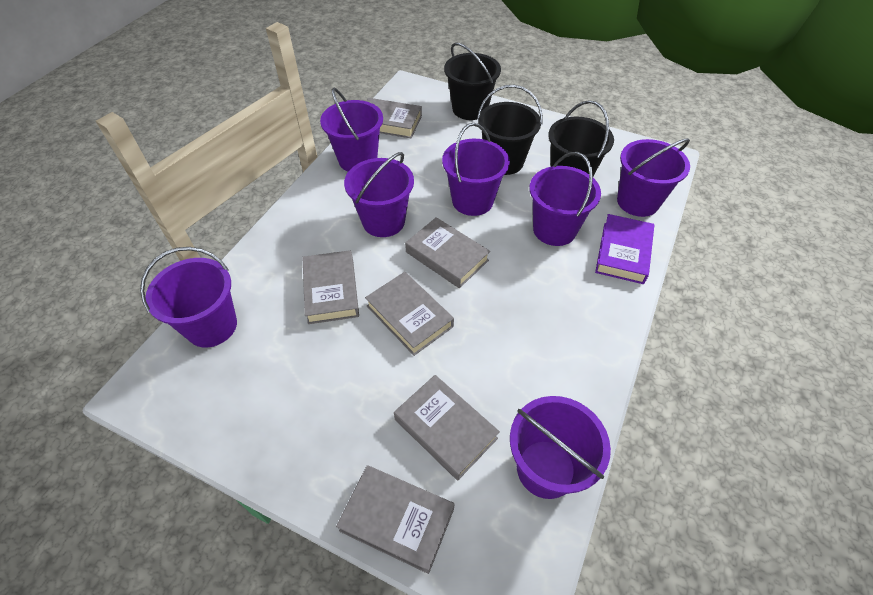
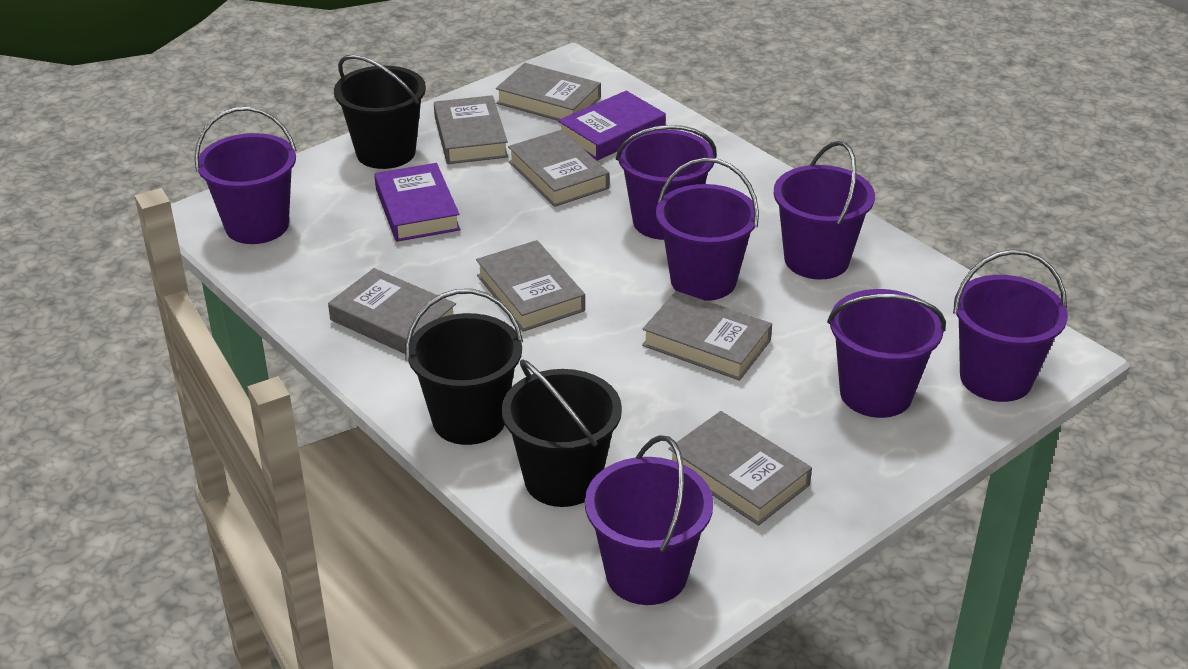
grey book: 6 -> 7
purple book: 1 -> 2

